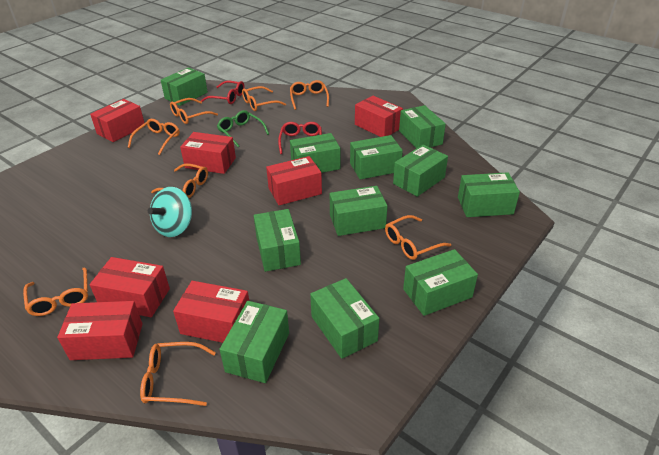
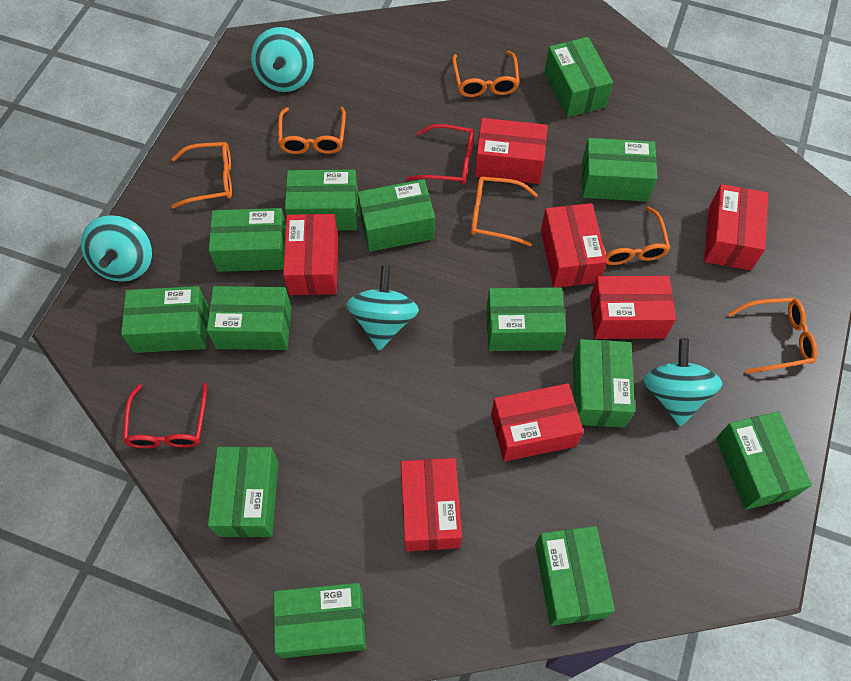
green box: 11 -> 13
green glasses: 1 -> 0
orange glasses: 8 -> 6
turquoise spinning top: 1 -> 4

